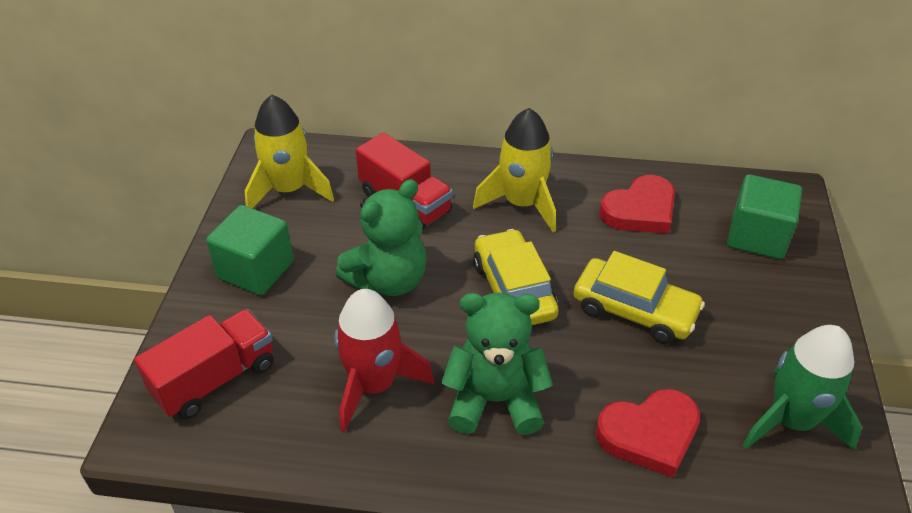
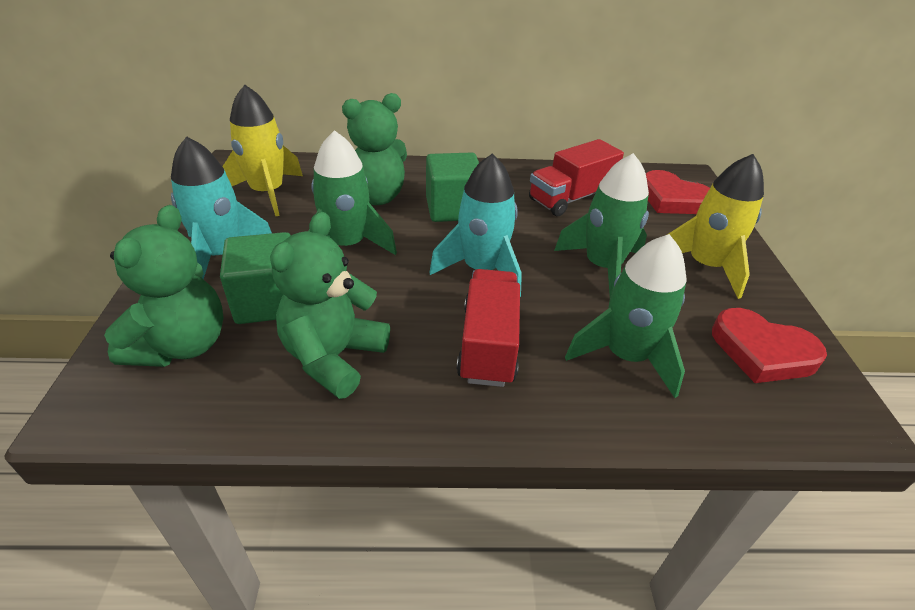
green rocket: 1 -> 3
green teddy bear: 2 -> 3
red rocket: 1 -> 0
turquoise rocket: 0 -> 2
yellow car: 2 -> 0

